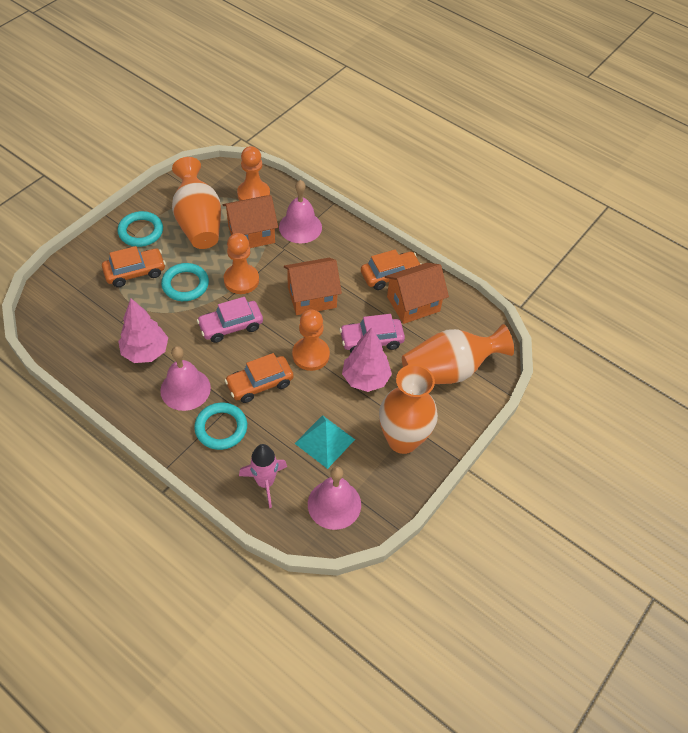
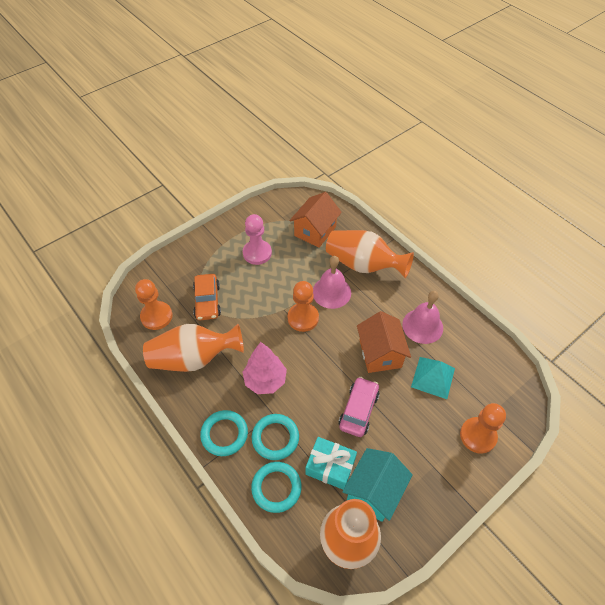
orange car: 3 -> 1
orange house: 3 -> 2
pink bell: 3 -> 2
pink car: 2 -> 1
pink pawn: 0 -> 1
pink rocket: 1 -> 0
pink tree: 2 -> 1
turquoise gift: 0 -> 1
turquoise house: 0 -> 1

